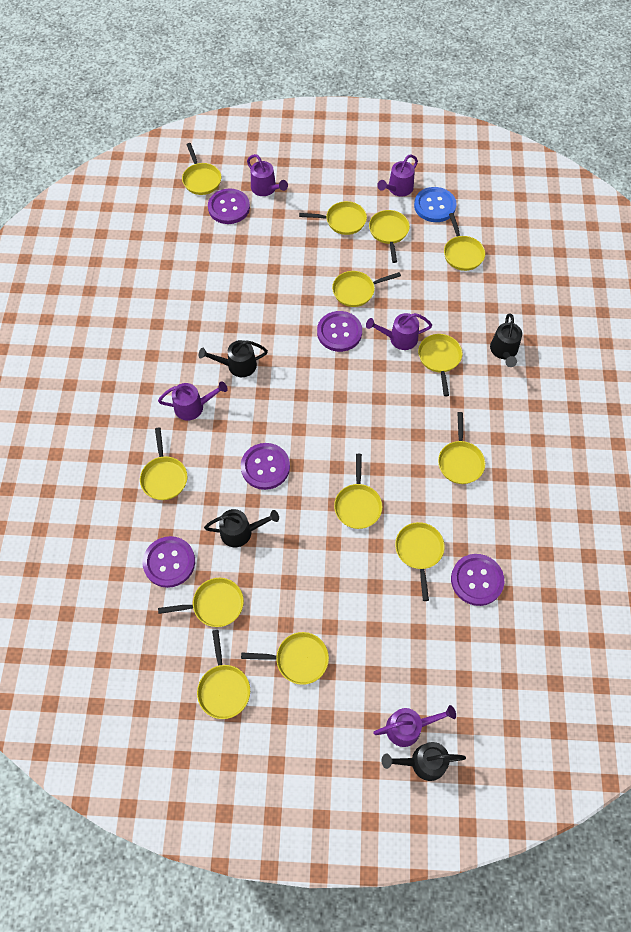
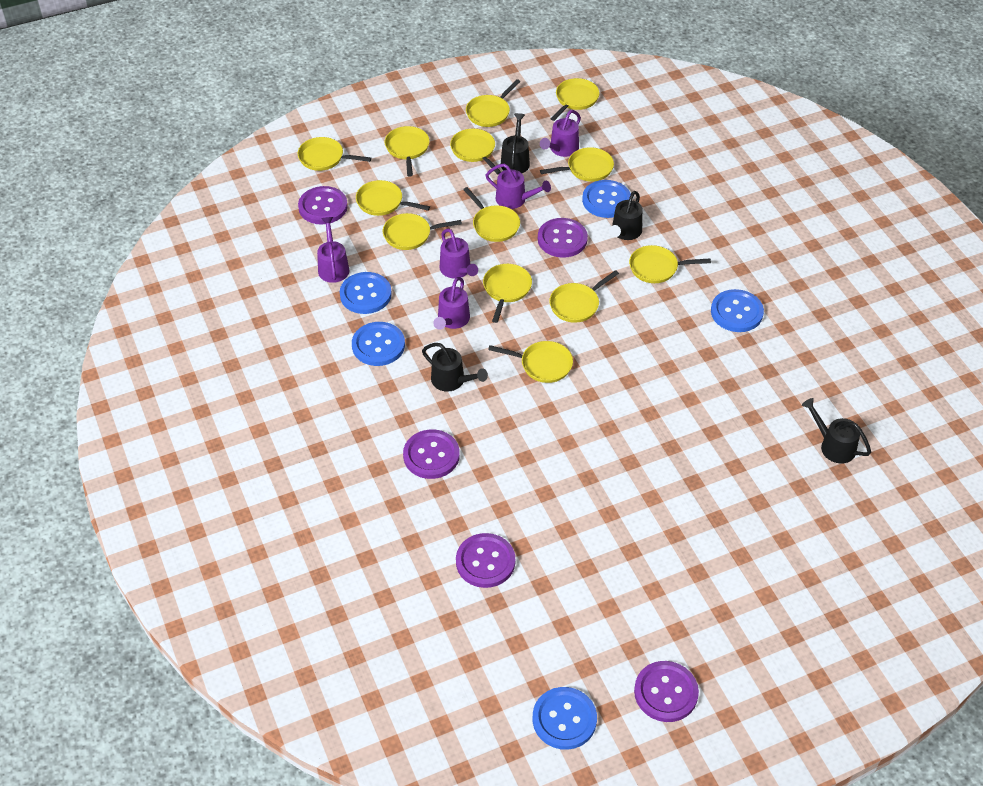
blue button: 1 -> 5

